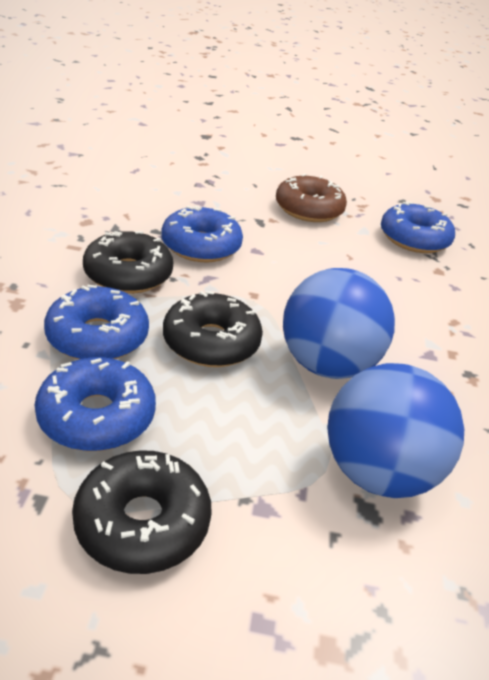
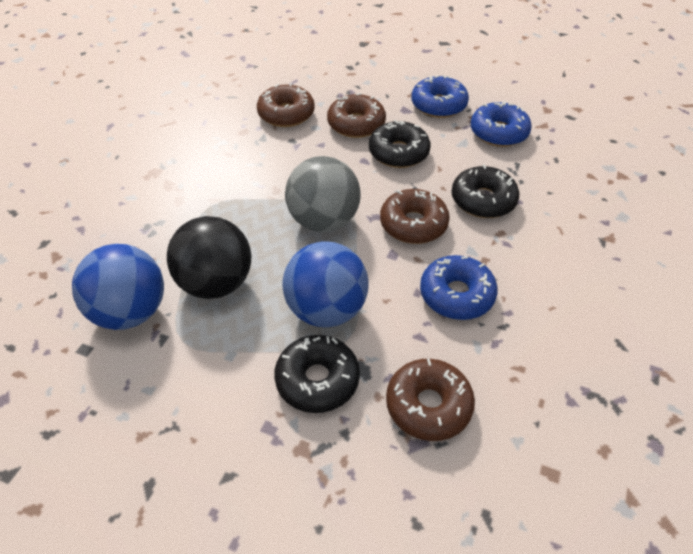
black ball: 0 -> 1
blue donut: 4 -> 3
brown donut: 1 -> 4
grey ball: 0 -> 1

